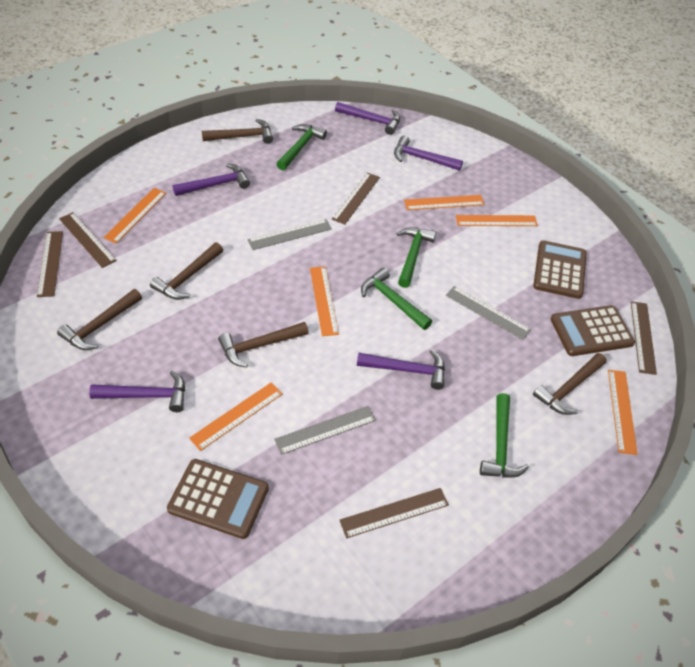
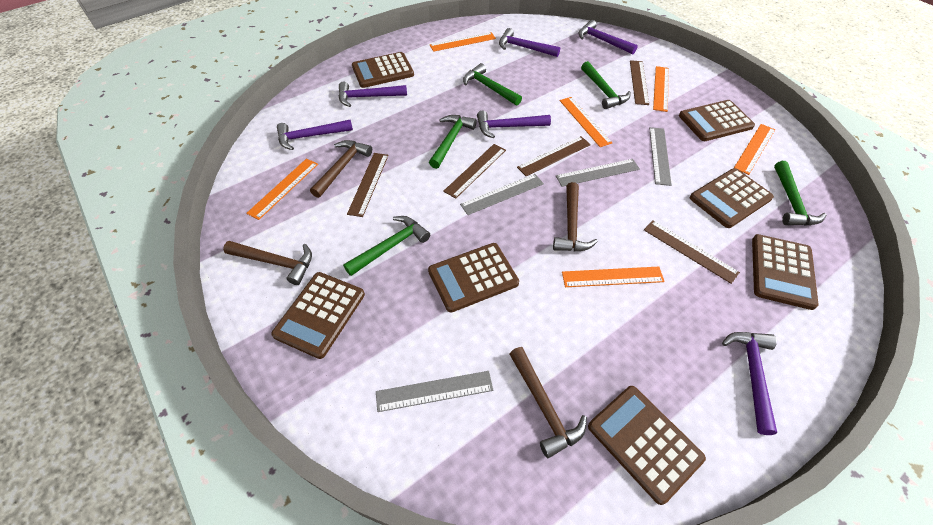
brown calculator: 3 -> 7
brown hammer: 5 -> 4
green hammer: 4 -> 5
grey ruler: 3 -> 4
purple hammer: 5 -> 6

